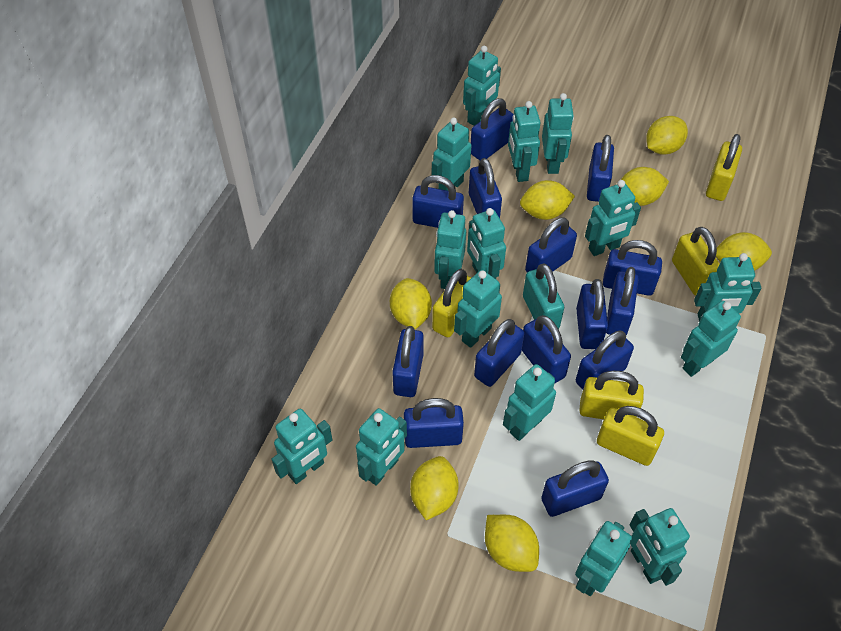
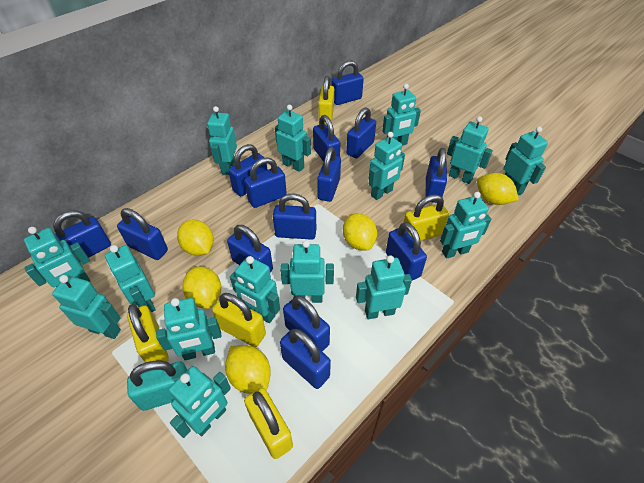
yellow lemon: 7 -> 5

